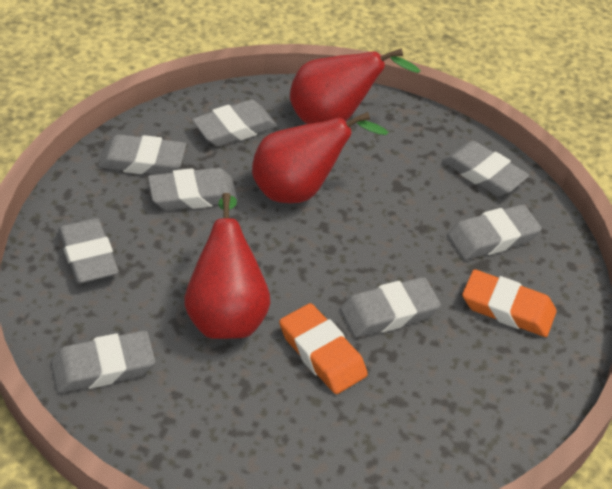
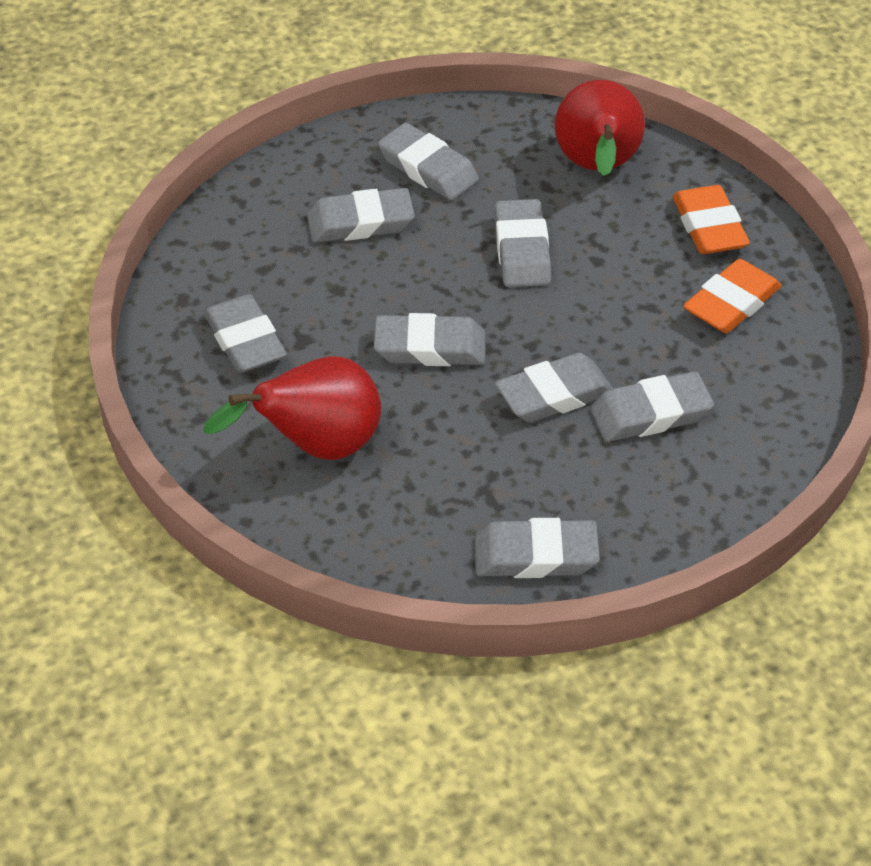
red pear: 3 -> 2

